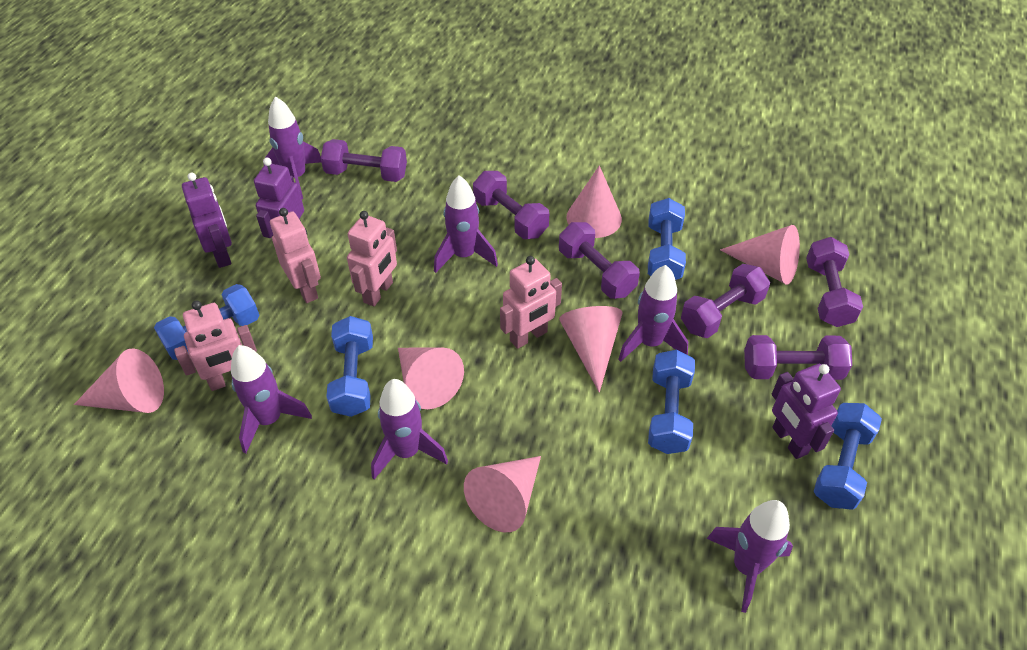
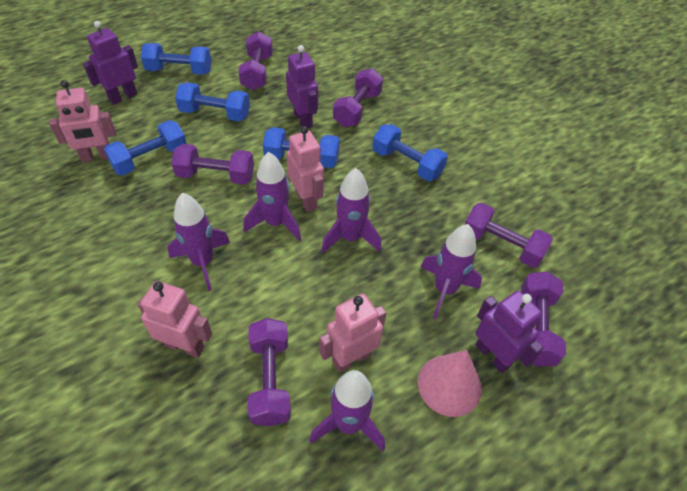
pink cone: 6 -> 1
purple rocket: 6 -> 5

